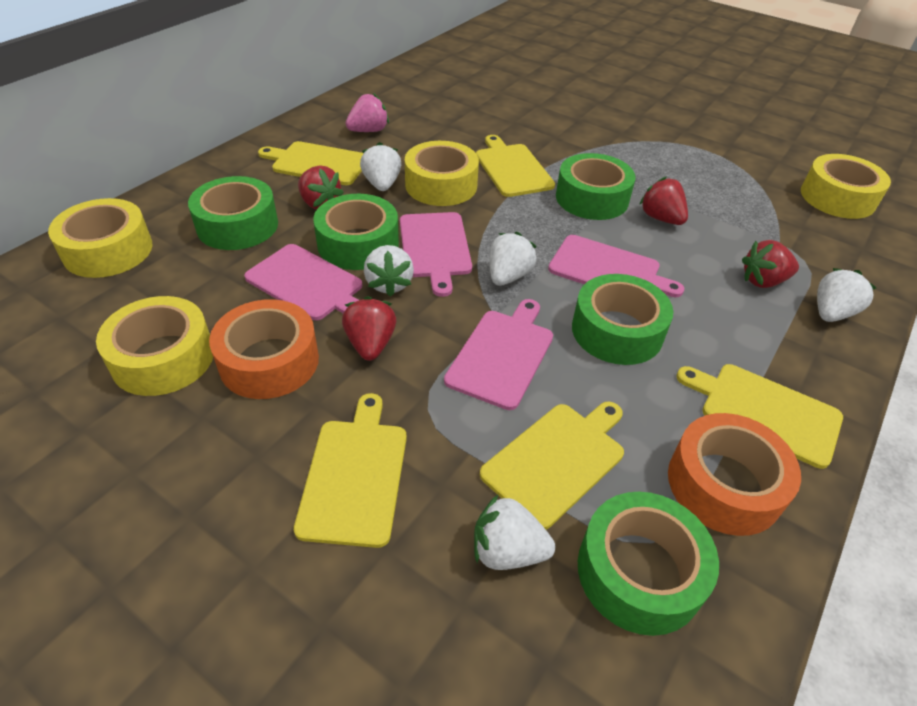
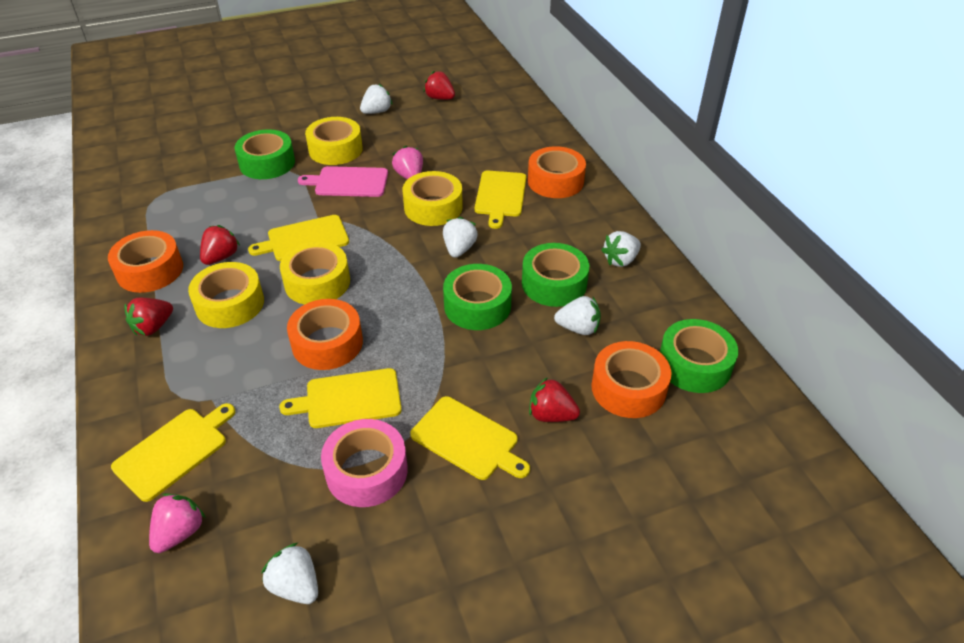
green tape: 5 -> 4
orange tape: 2 -> 4
pink cutting board: 4 -> 1
pink strawberry: 1 -> 2
pink tape: 0 -> 1

